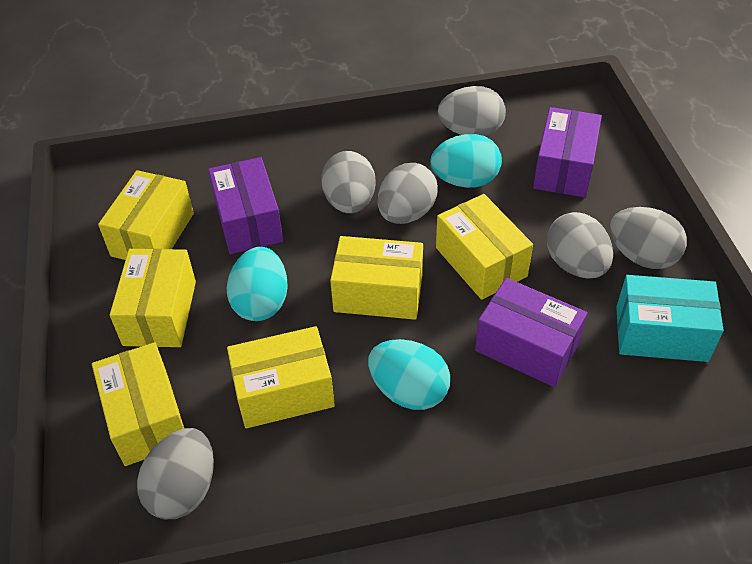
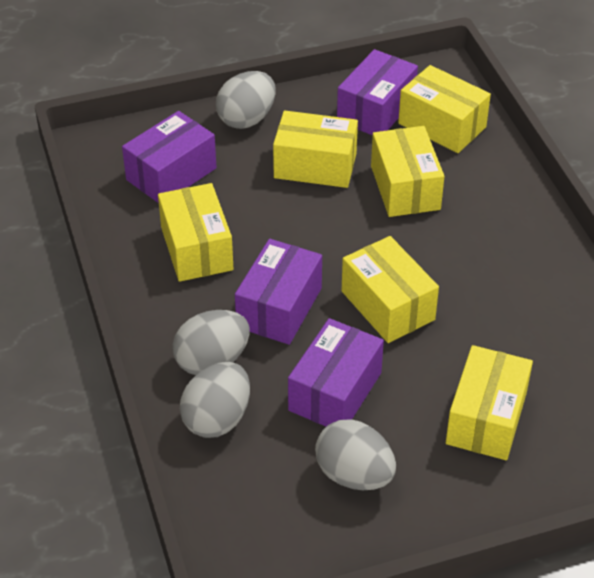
grey egg: 6 -> 4
purple box: 3 -> 4
turquoise box: 1 -> 0
turquoise egg: 3 -> 0

